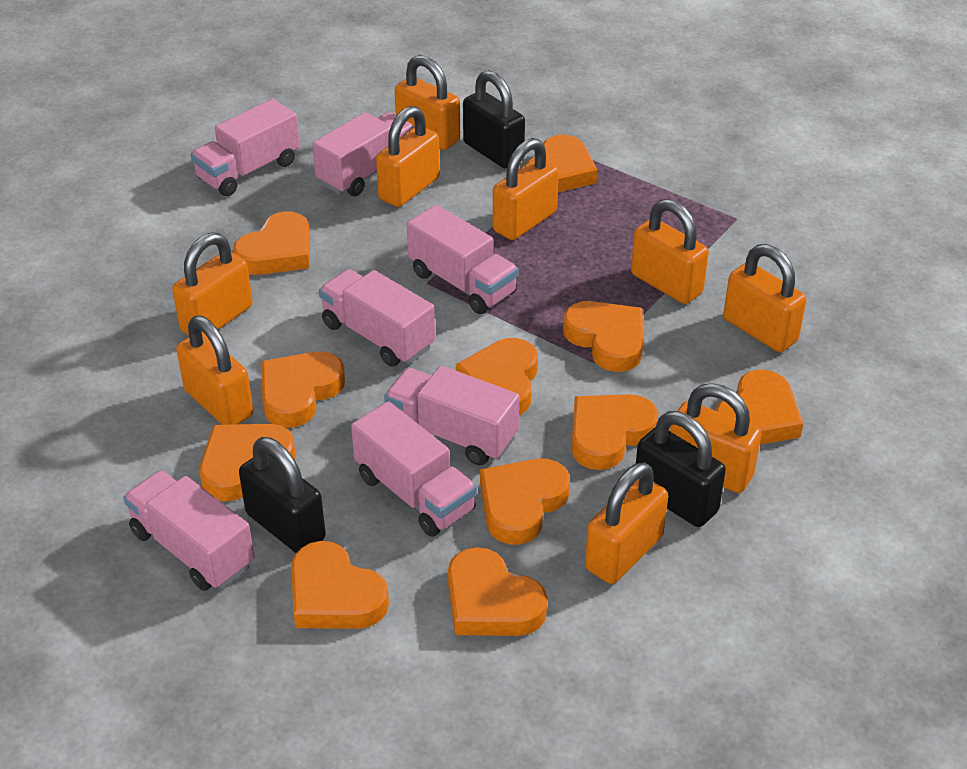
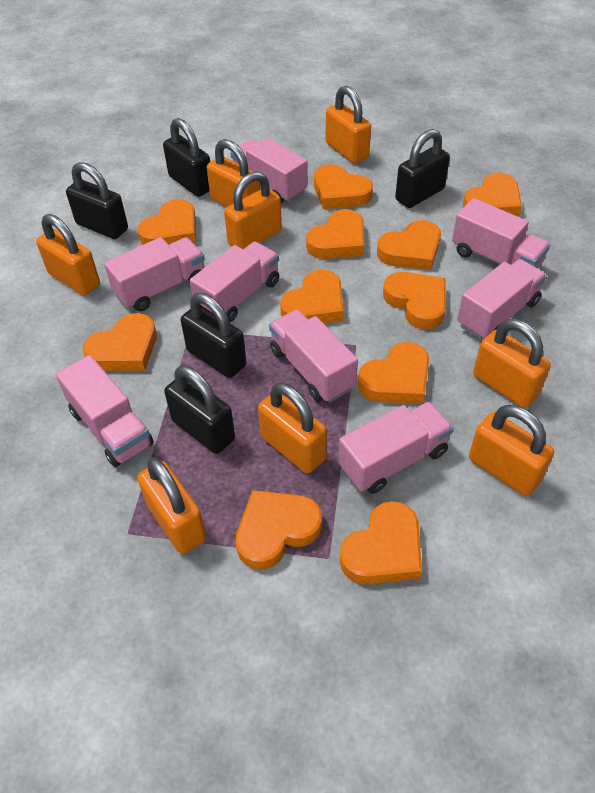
black padlock: 3 -> 5
orange padlock: 9 -> 8
pink truck: 7 -> 8

